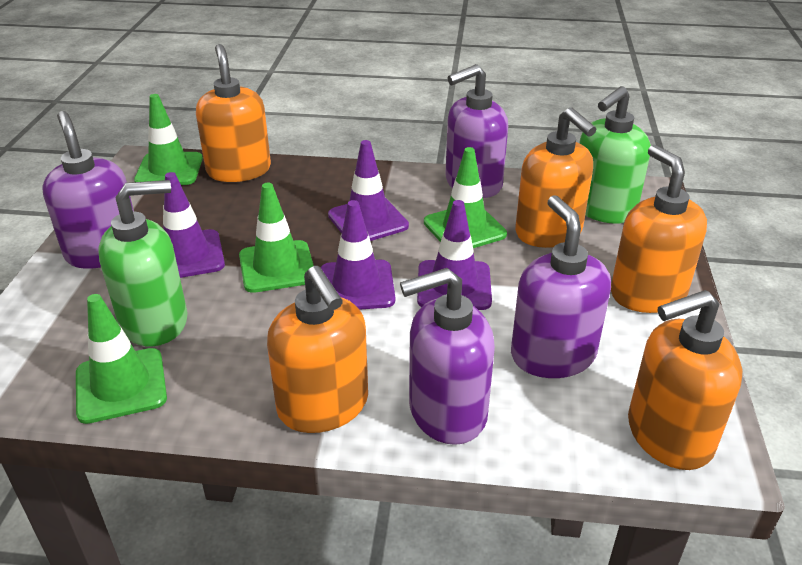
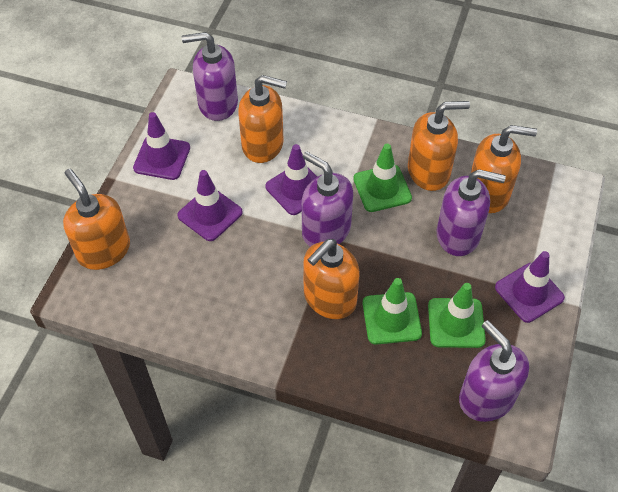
green soap dispenser: 2 -> 0
green traffic cone: 4 -> 3

